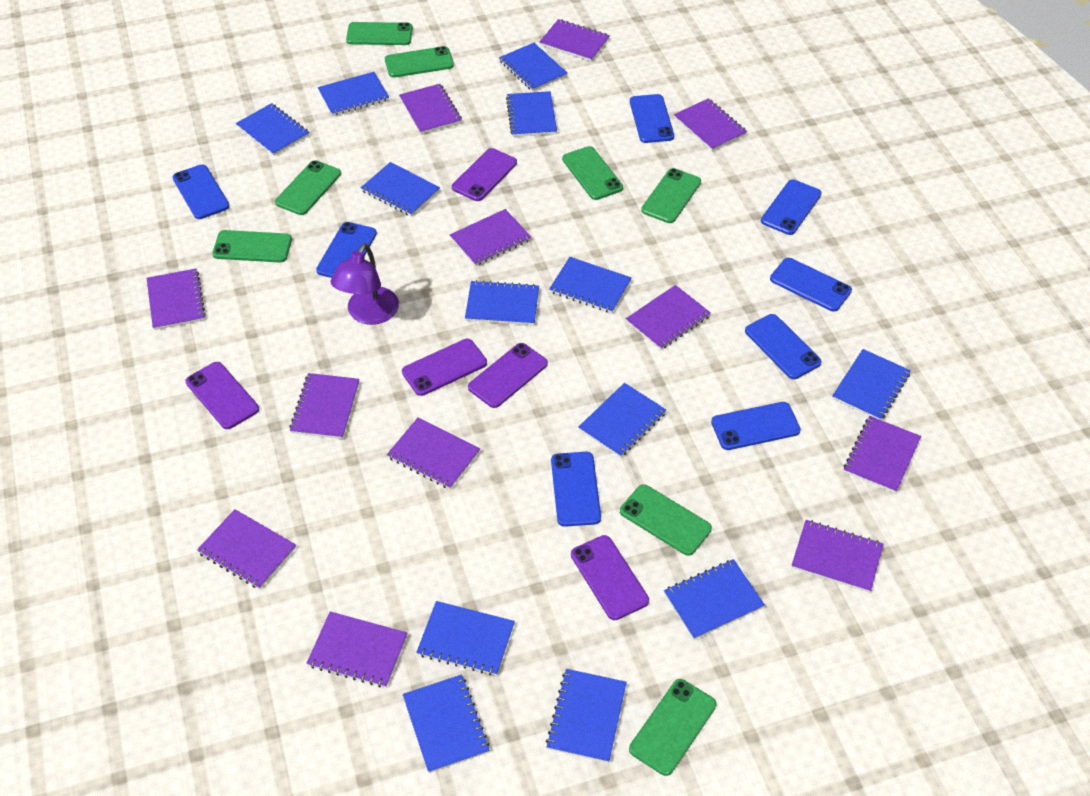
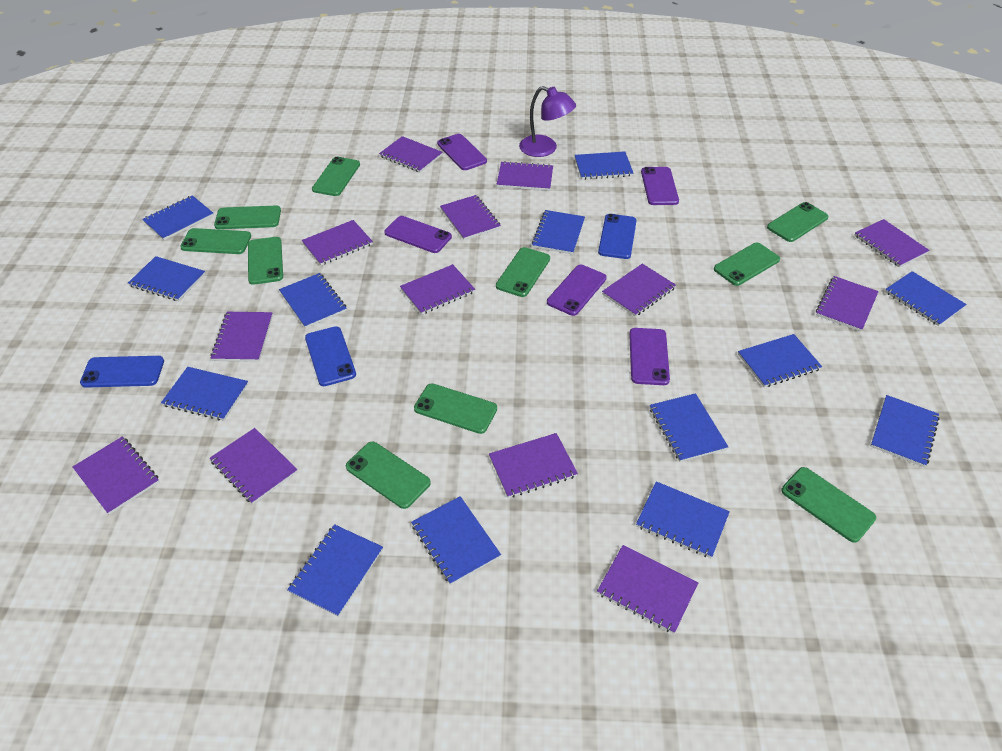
blue phone: 8 -> 3
green phone: 8 -> 10
purple notebook: 12 -> 13

